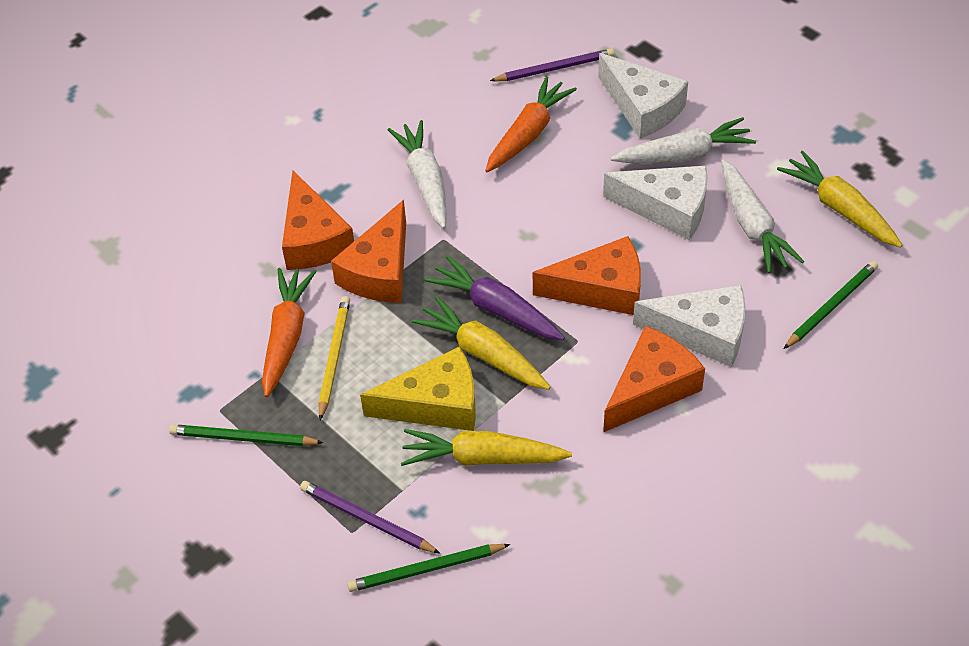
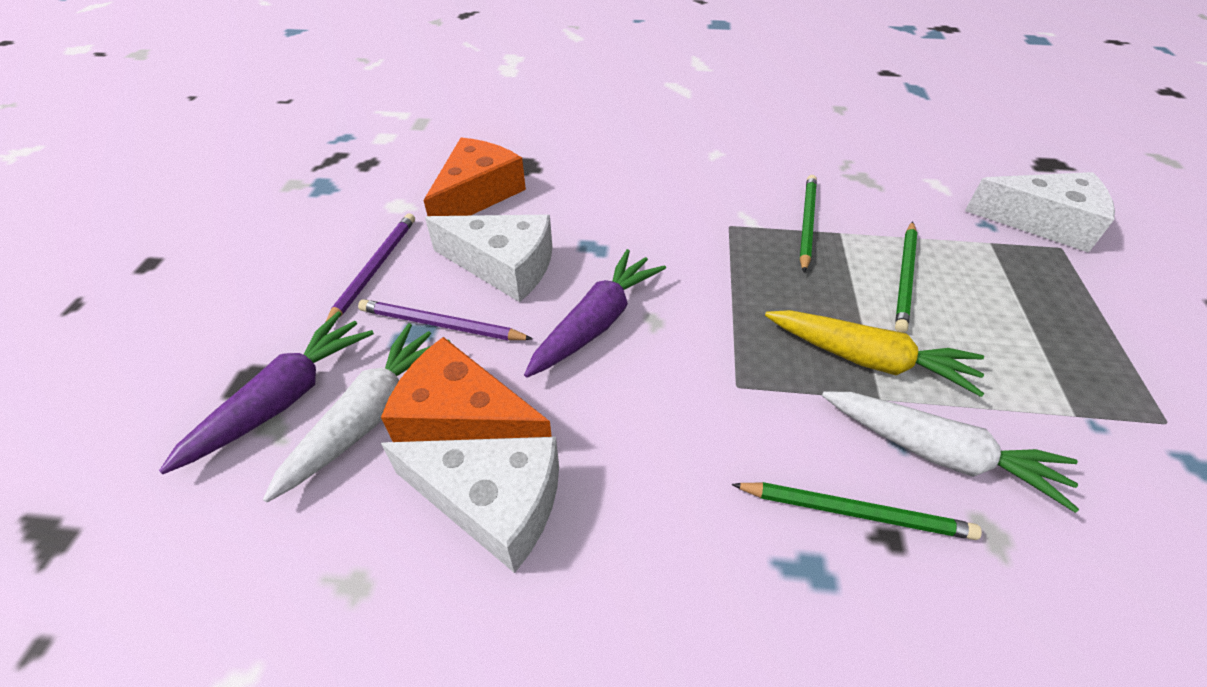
orange carrot: 2 -> 0
orange cheese: 4 -> 2
purple carrot: 1 -> 2
white carrot: 3 -> 2
yellow carrot: 3 -> 1
yellow cheese: 1 -> 0
yellow pencil: 1 -> 0

